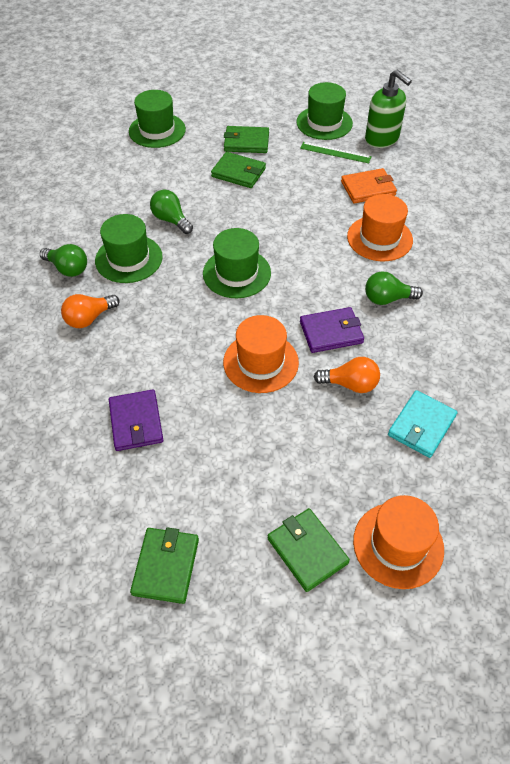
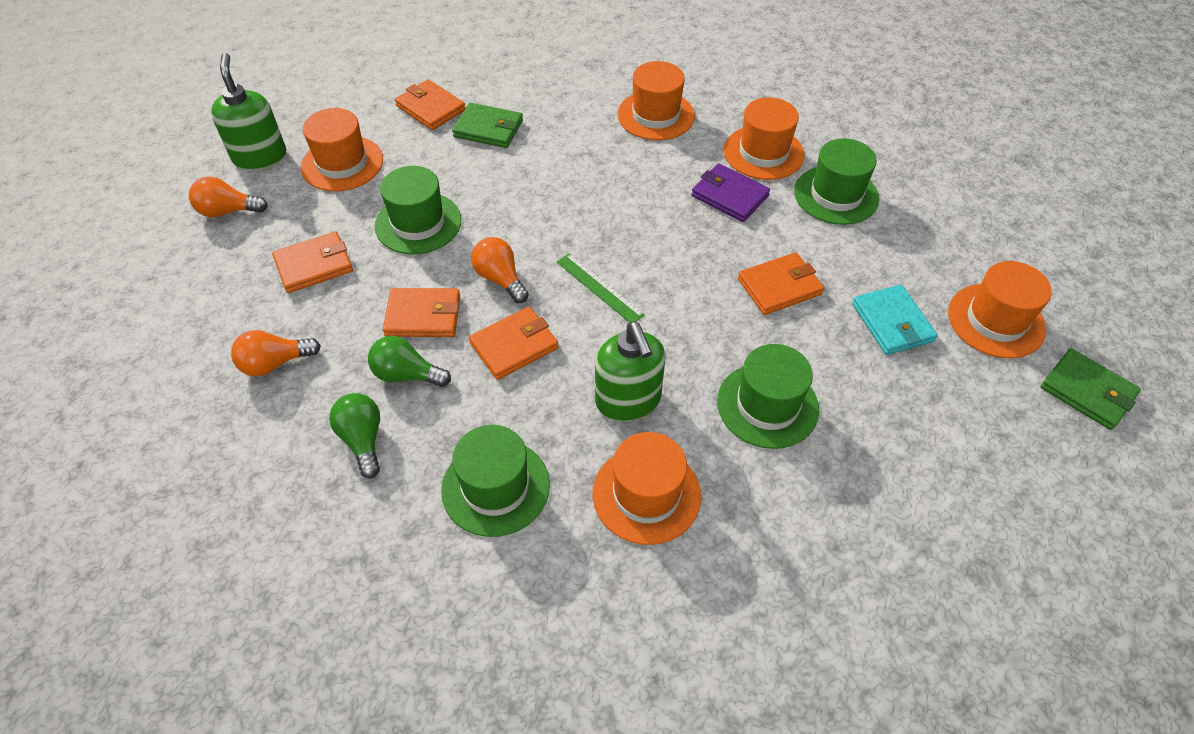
green light bulb: 3 -> 2
green soap dispenser: 1 -> 2
green wallet: 4 -> 2
orange hat: 3 -> 5
orange light bulb: 2 -> 3
orange wallet: 1 -> 5
purple wallet: 2 -> 1

